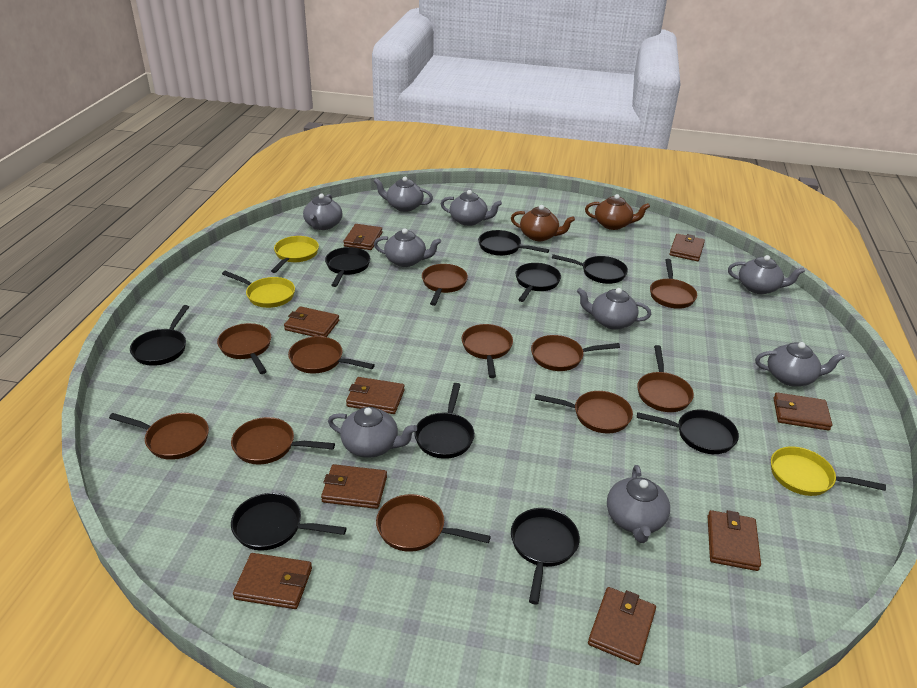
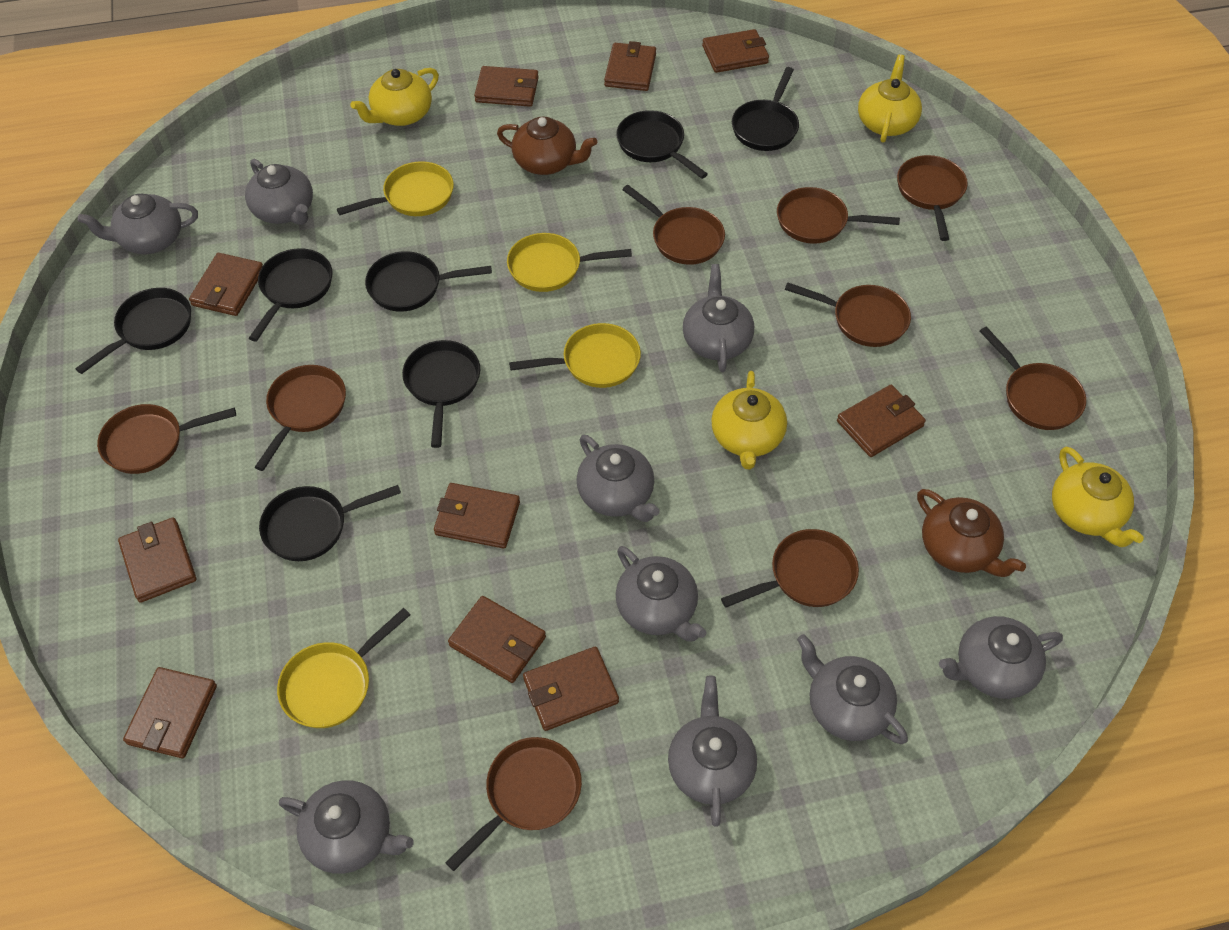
black pan: 9 -> 7
brown pan: 11 -> 9
brown wallet: 9 -> 10
yellow pan: 3 -> 4
yellow teapot: 0 -> 4

